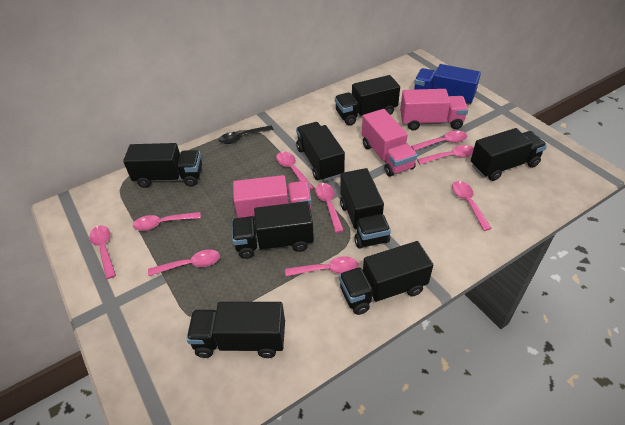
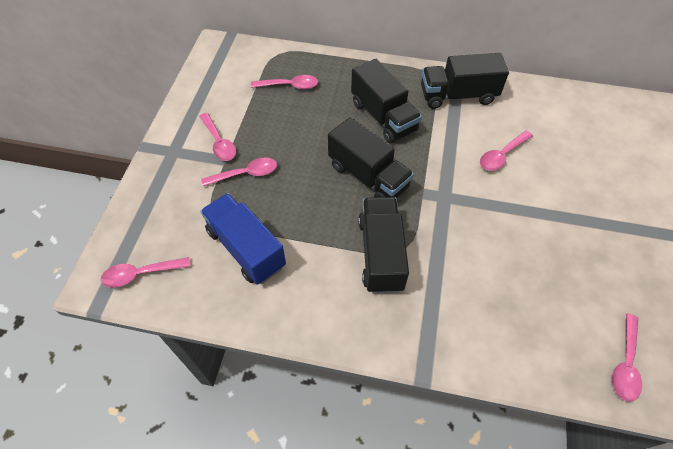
black spoon: 1 -> 0
black truck: 8 -> 4
pink spoon: 9 -> 6
pink truck: 3 -> 0

